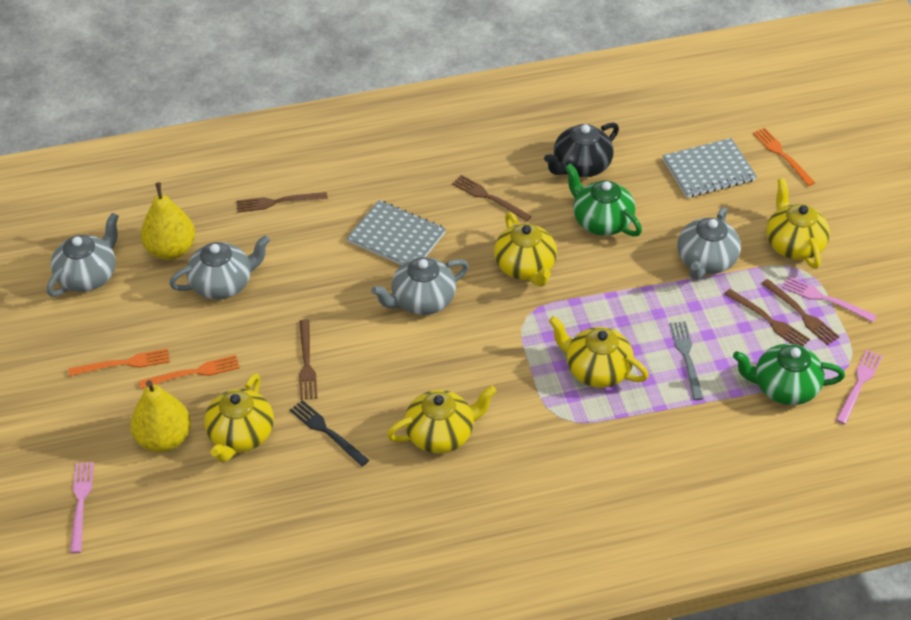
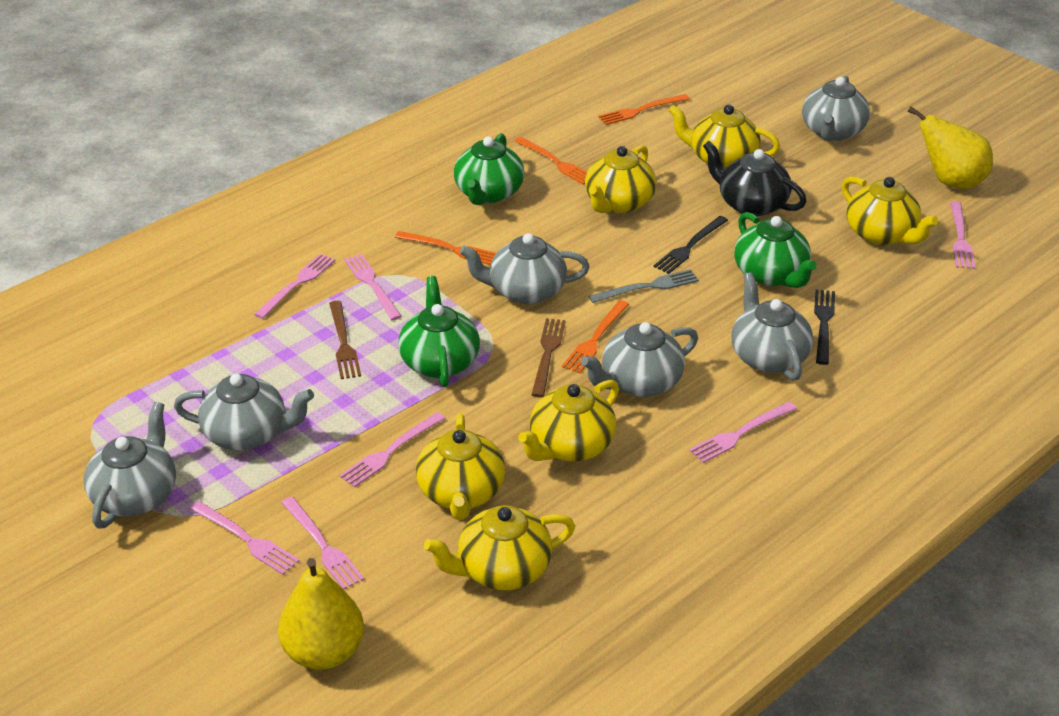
black fork: 1 -> 2
brown fork: 5 -> 2
green teapot: 2 -> 3
grey notebook: 2 -> 0
grey teapot: 4 -> 6
orange fork: 3 -> 4
pink fork: 3 -> 7
yellow teapot: 5 -> 6

